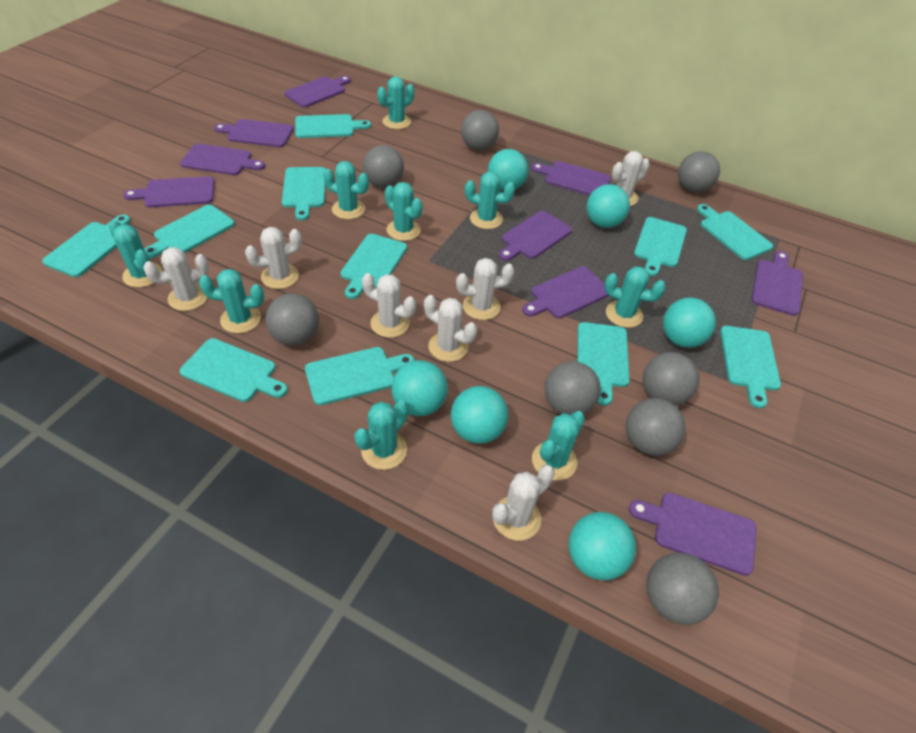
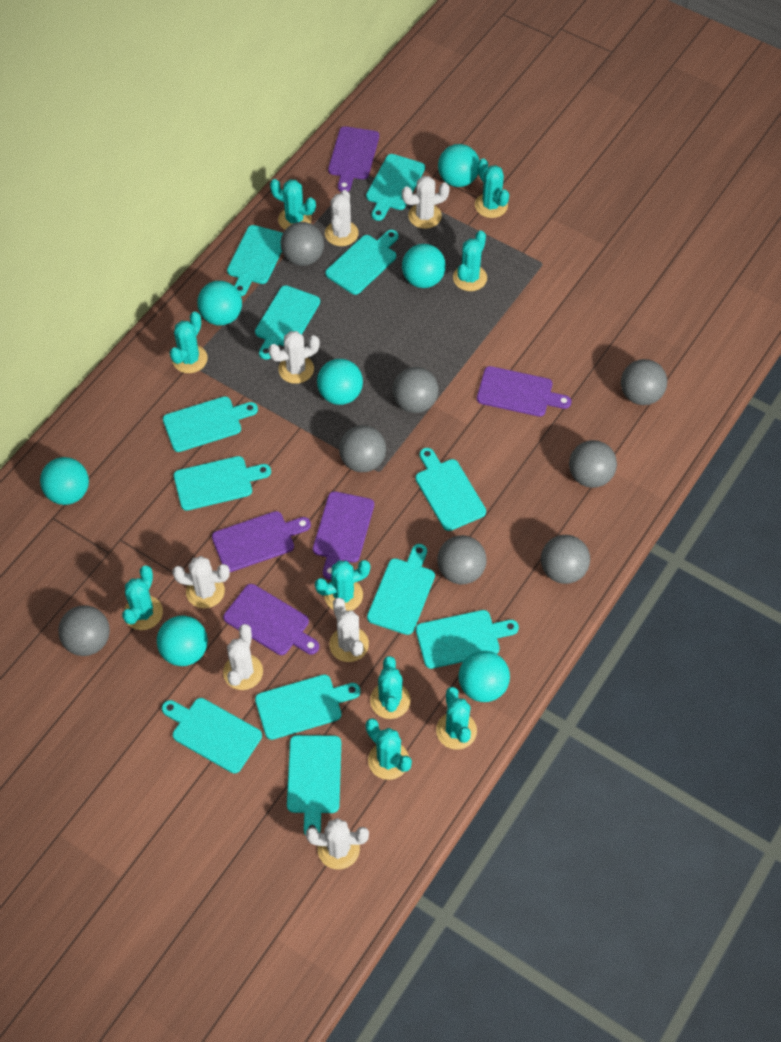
purple cutting board: 9 -> 5
turquoise ball: 6 -> 7
turquoise cutting board: 11 -> 12

